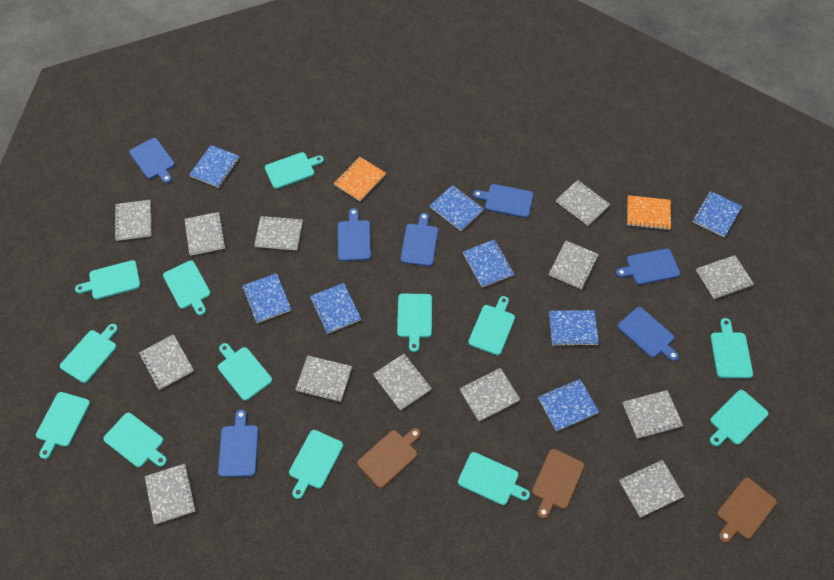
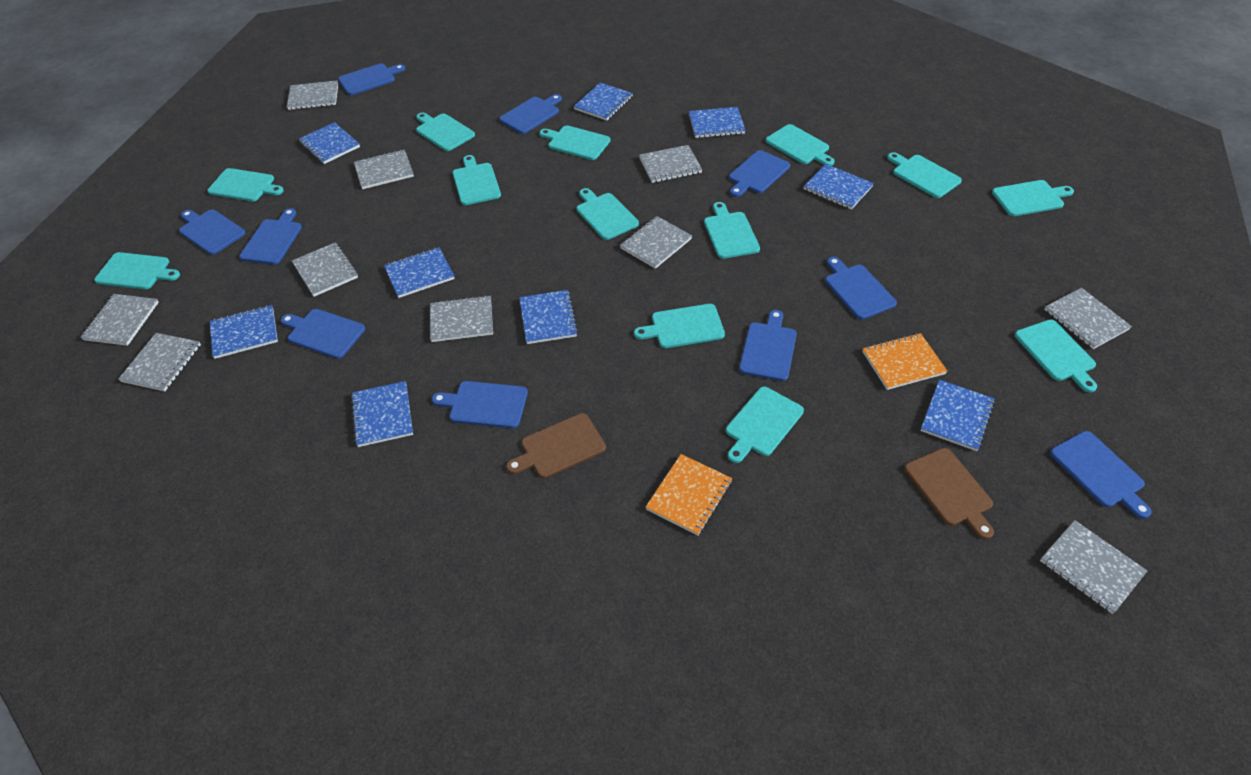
blue cutting board: 7 -> 10
blue notebook: 8 -> 9
brown cutting board: 3 -> 2
grey notebook: 13 -> 10

